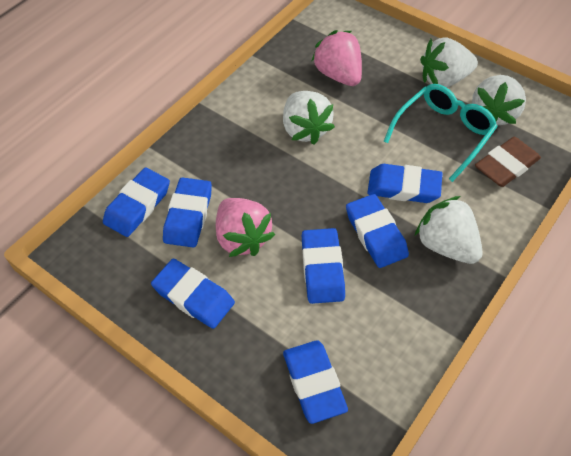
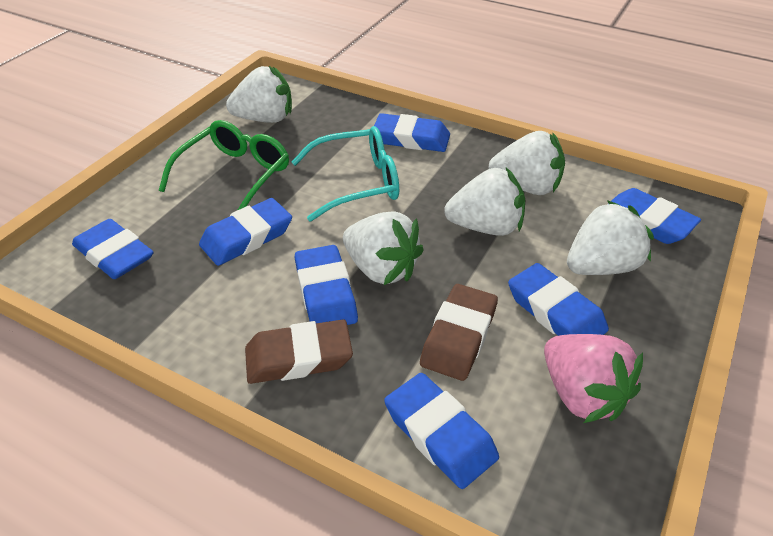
brown eraser: 1 -> 2
green glasses: 0 -> 1
pink strawberry: 2 -> 1
white strawberry: 4 -> 5

